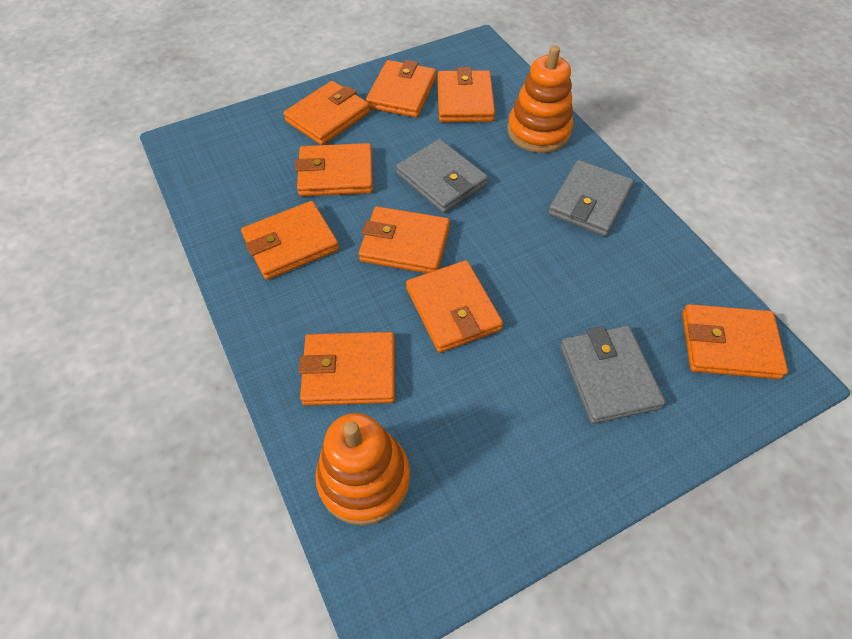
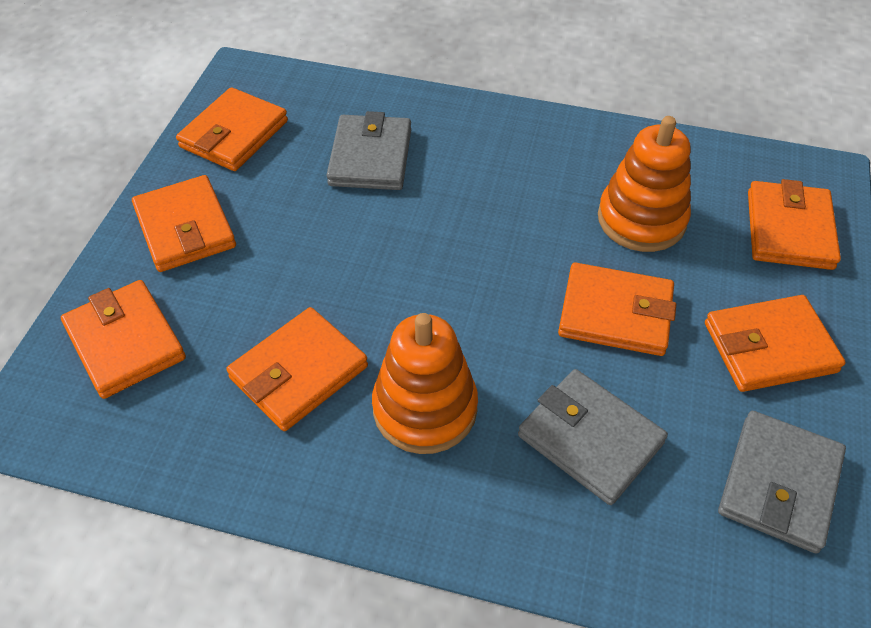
orange wallet: 9 -> 7

